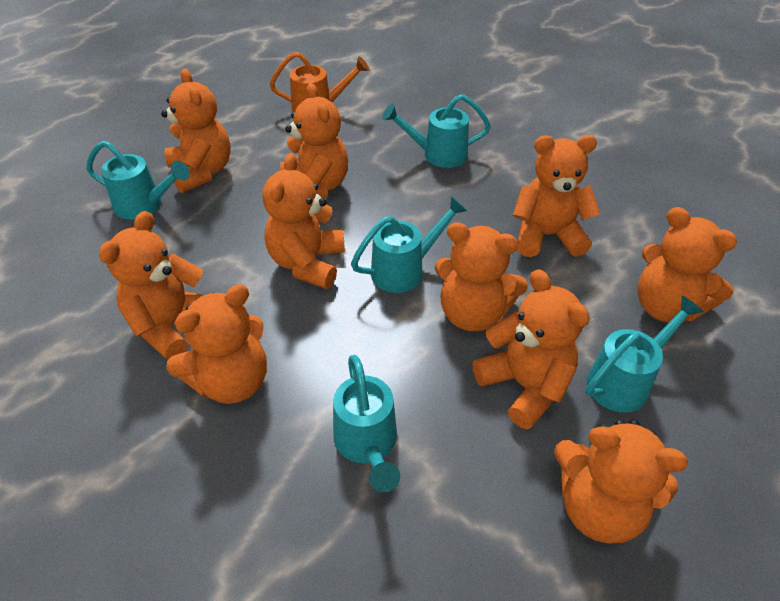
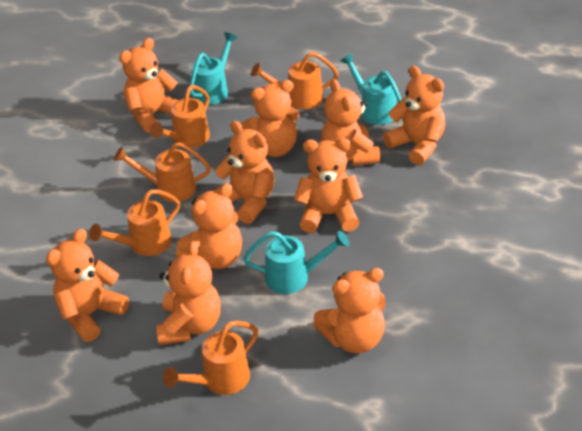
orange watering can: 1 -> 5
turquoise watering can: 5 -> 3

